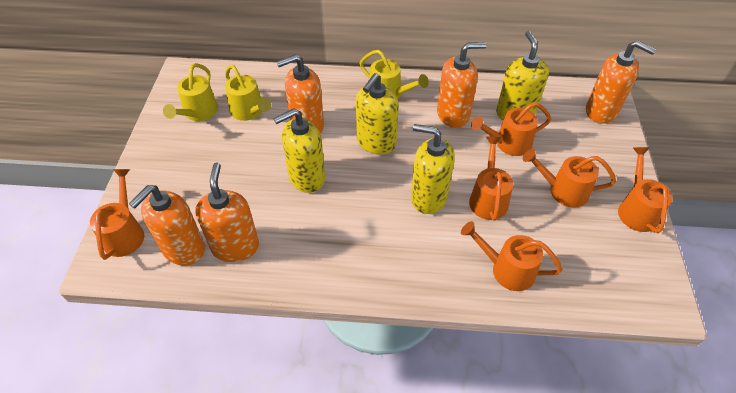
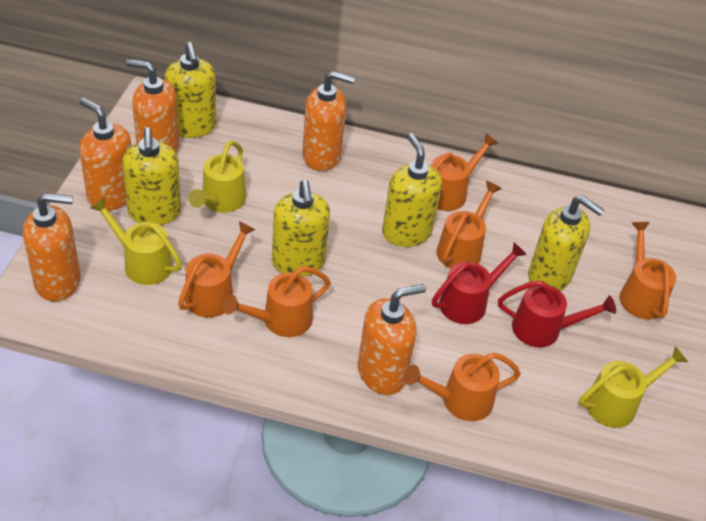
red watering can: 0 -> 2
yellow soap dispenser: 4 -> 5

